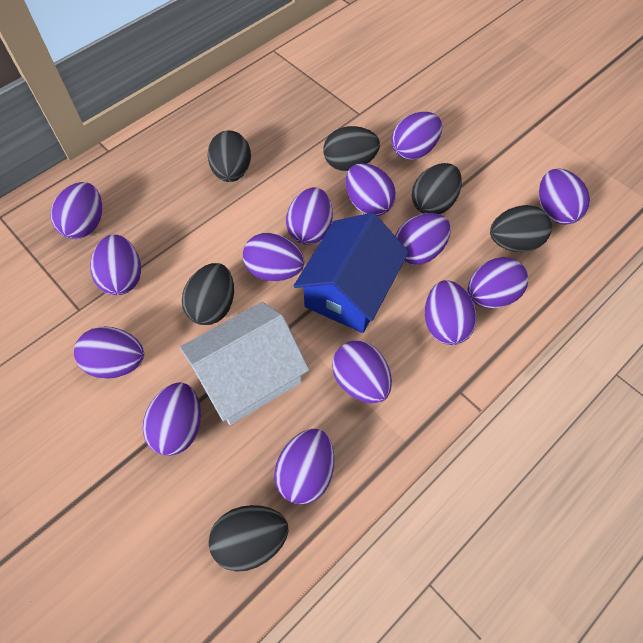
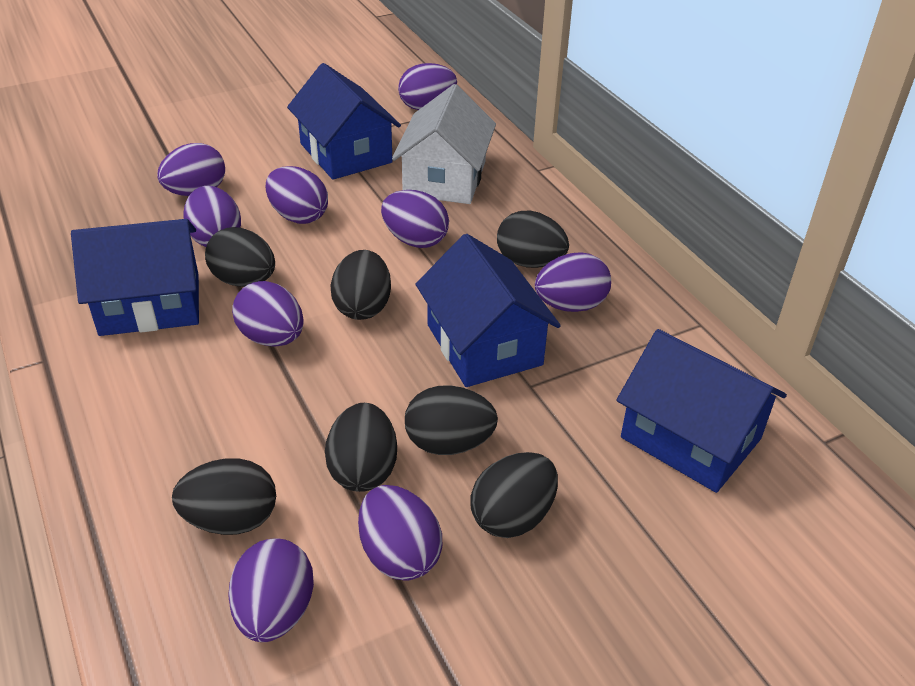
black egg: 6 -> 7
blue house: 1 -> 4
purple egg: 14 -> 9

